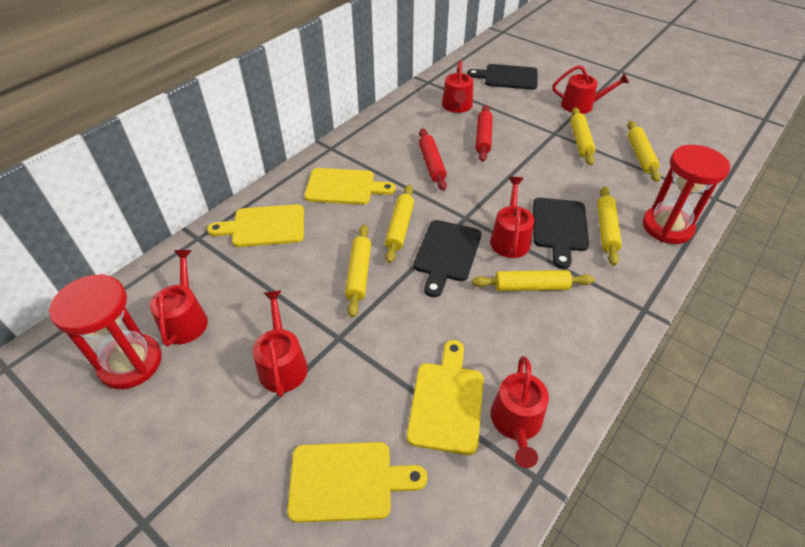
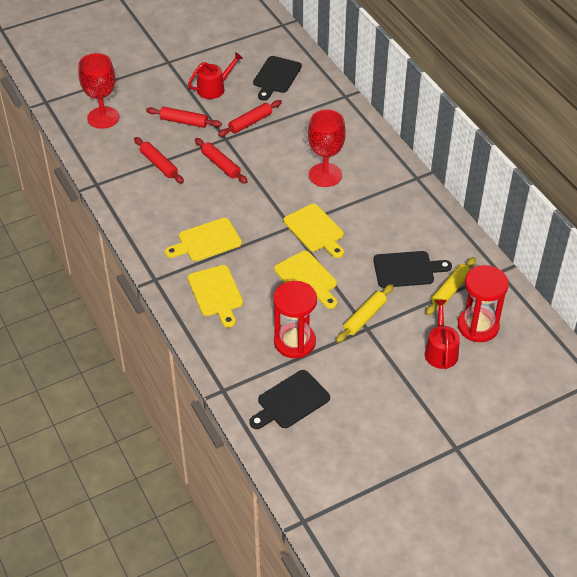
red goblet: 0 -> 2
red rolling pin: 2 -> 4
red watering can: 6 -> 2
yellow rolling pin: 6 -> 2

